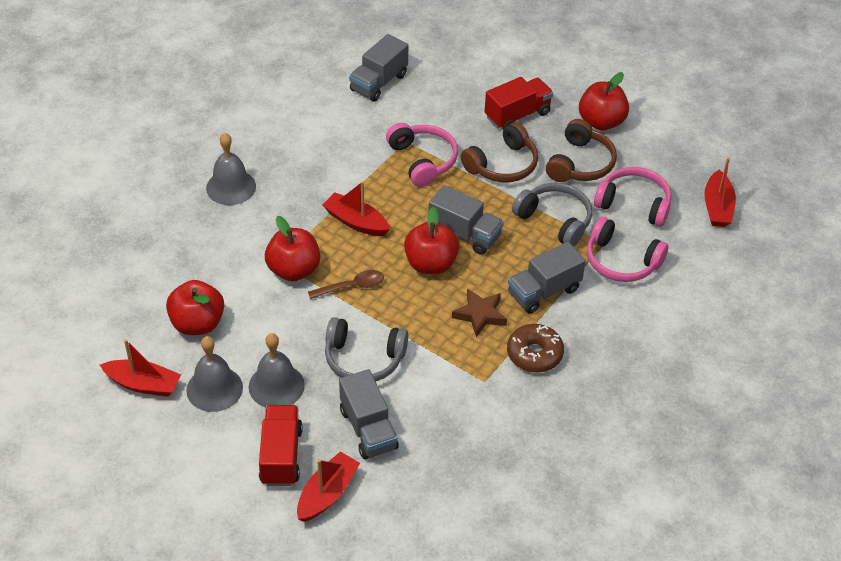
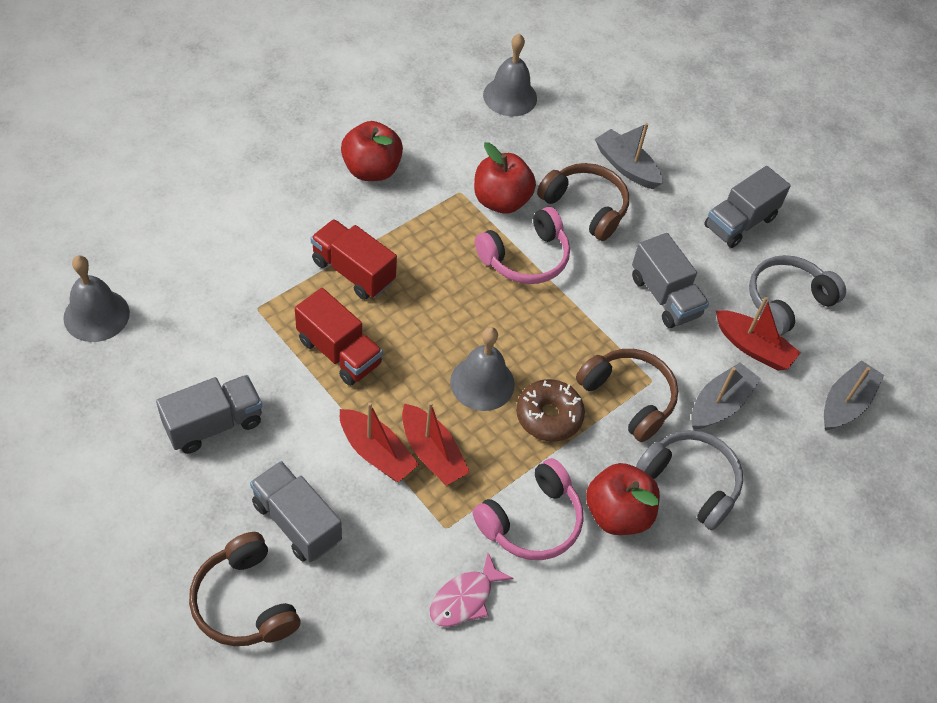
brown headphones: 2 -> 3
brown spoon: 1 -> 0
brown star: 1 -> 0
grey boat: 0 -> 3
pink fish: 0 -> 1
pink headphones: 3 -> 2
red apple: 4 -> 3
red boat: 4 -> 3

